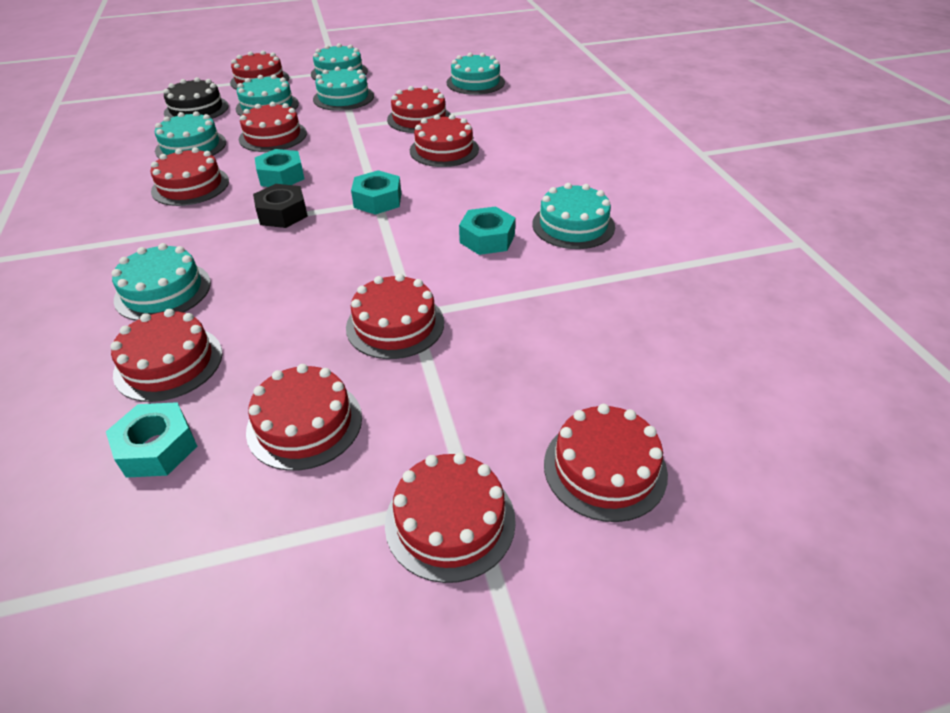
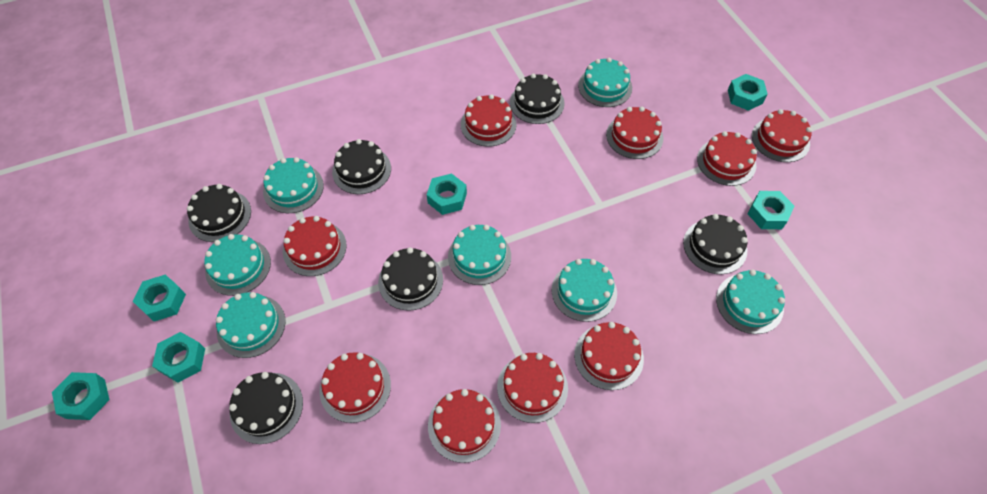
black cake: 1 -> 6
black nut: 1 -> 0
red cake: 10 -> 9
turquoise nut: 4 -> 6

